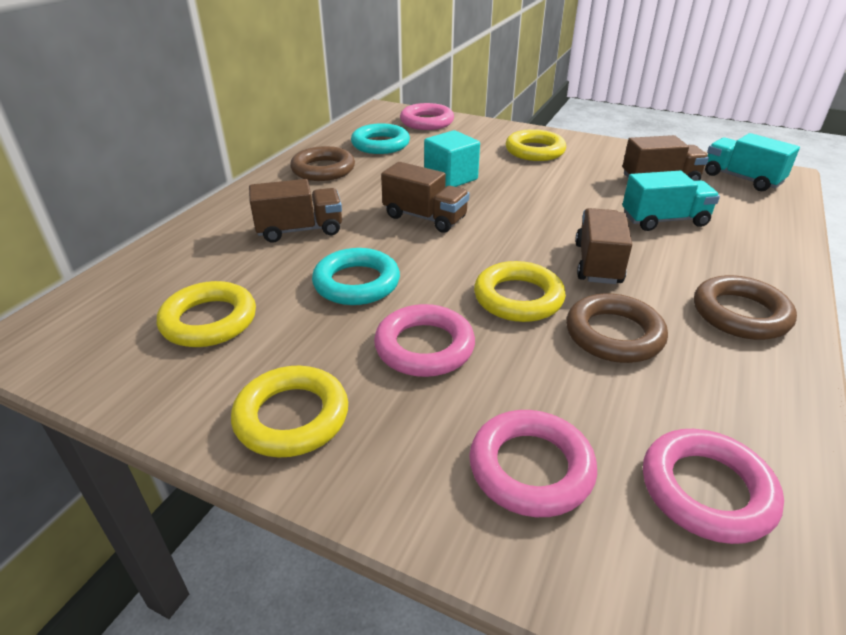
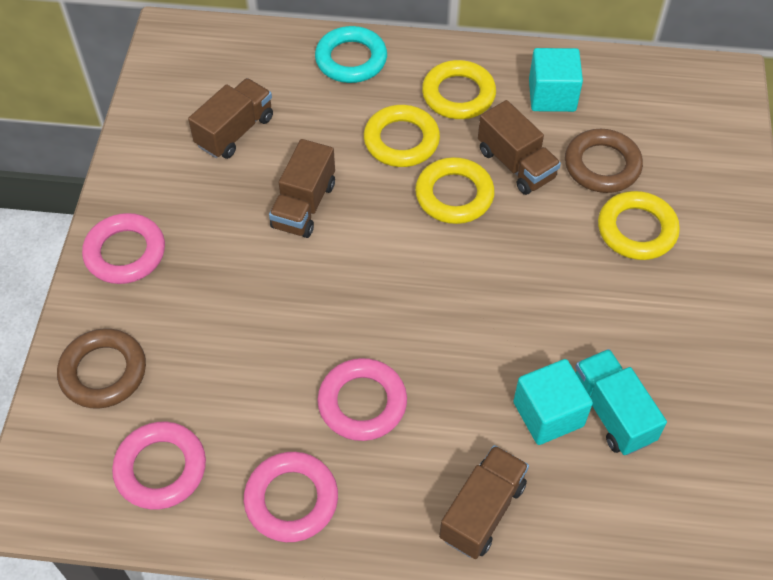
brown ring: 3 -> 2
turquoise cube: 1 -> 2
turquoise ring: 2 -> 1
turquoise truck: 2 -> 1

